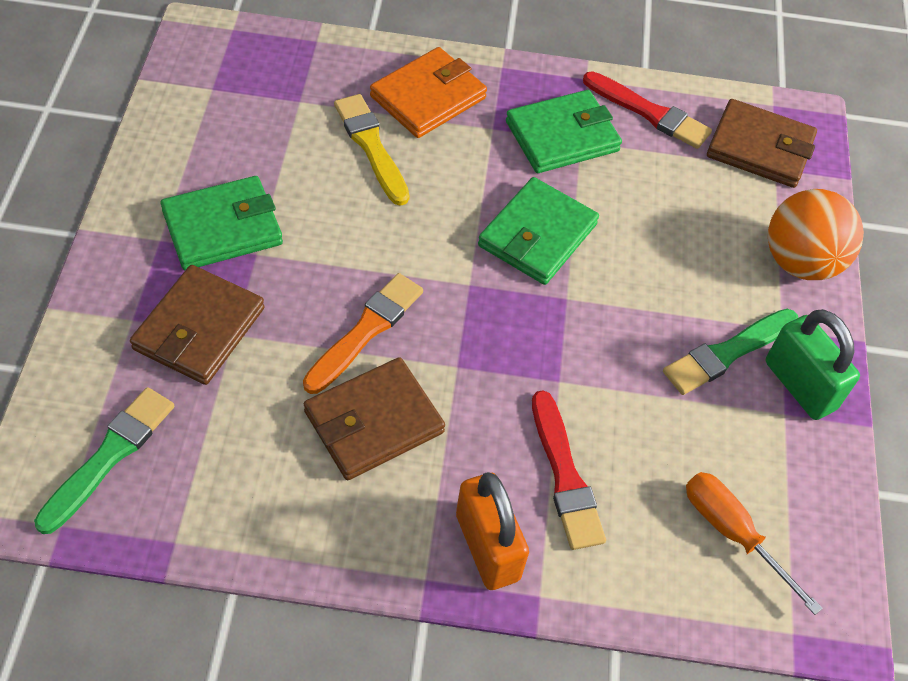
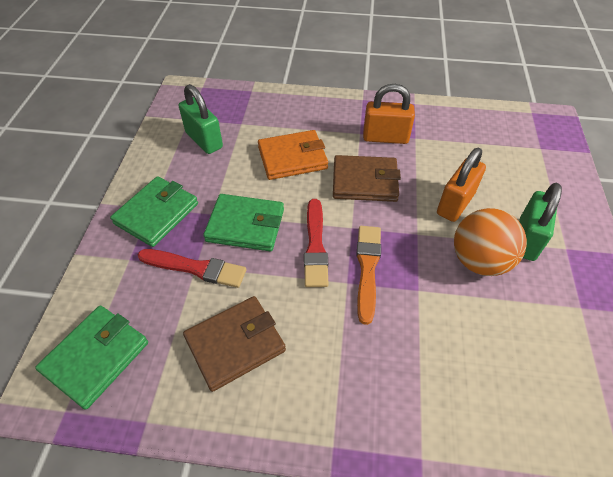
brown wallet: 3 -> 2
green brush: 2 -> 0
green padlock: 1 -> 2
orange padlock: 1 -> 2
orange screwdriver: 1 -> 0
yellow brush: 1 -> 0

